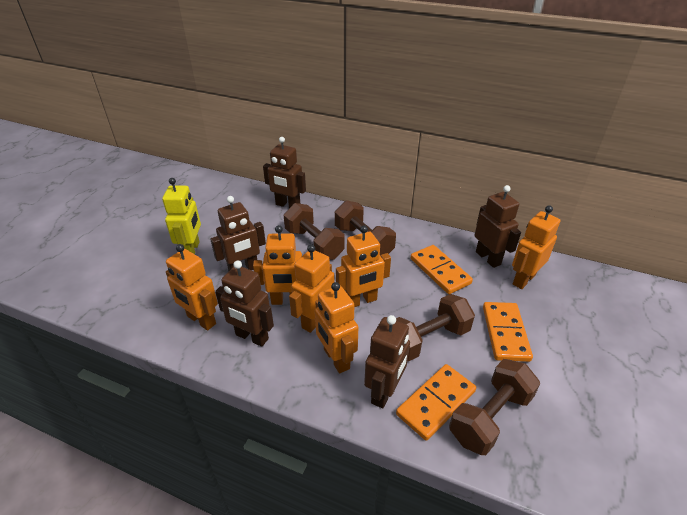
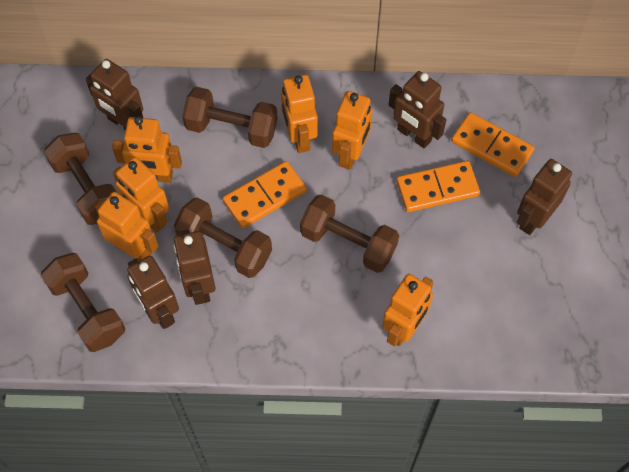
brown dumbbell: 4 -> 5
yellow robot: 1 -> 0

